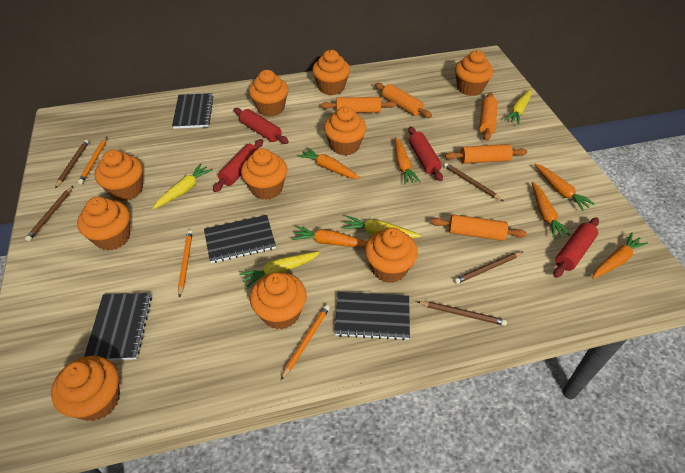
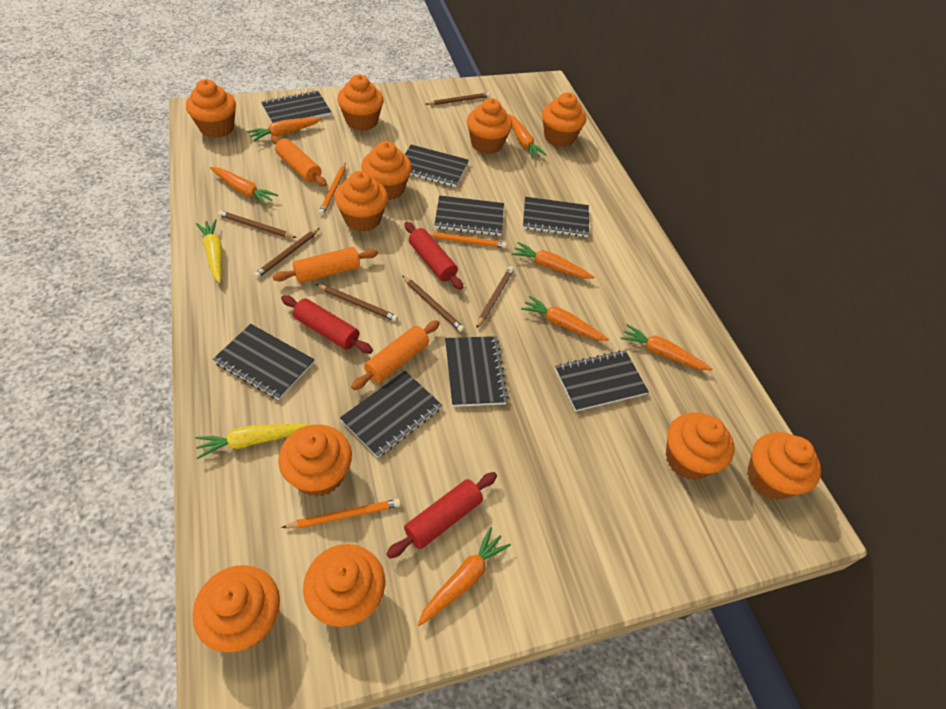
black notebook: 4 -> 8
brown pencil: 5 -> 6
orange carrot: 6 -> 7
orange cupcake: 10 -> 11
orange rolling pin: 5 -> 3
red rolling pin: 4 -> 3
yellow carrot: 4 -> 2

